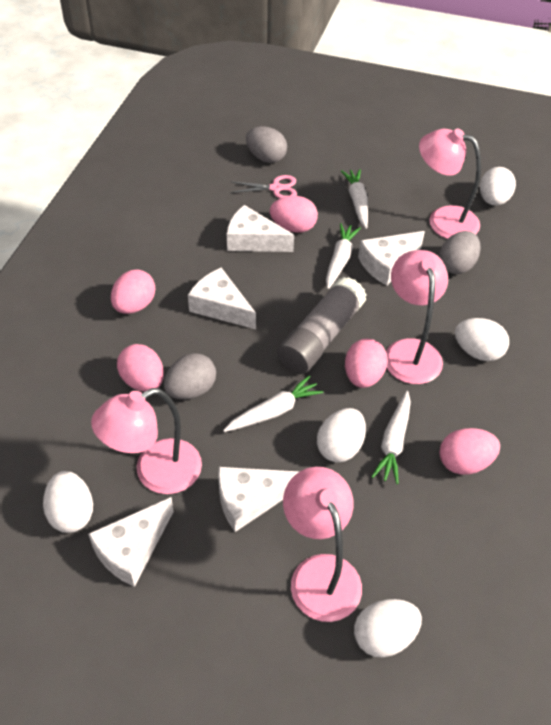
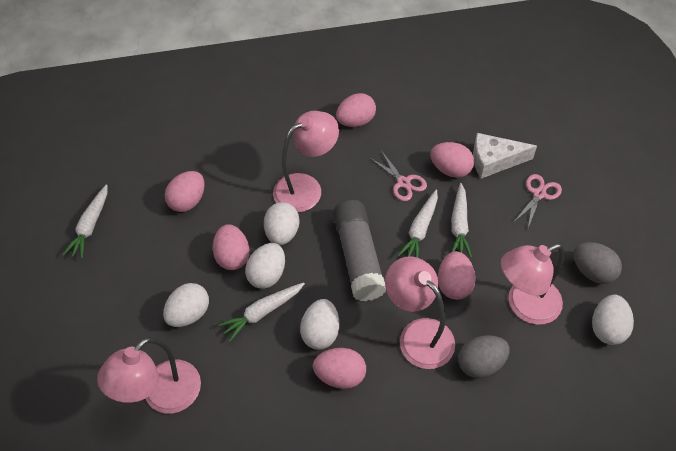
grey egg: 3 -> 2
pink egg: 5 -> 6
pink scissors: 1 -> 2
white cheese: 5 -> 1

